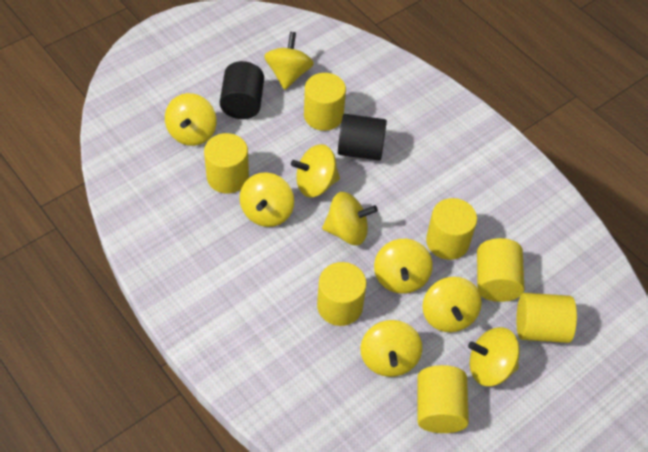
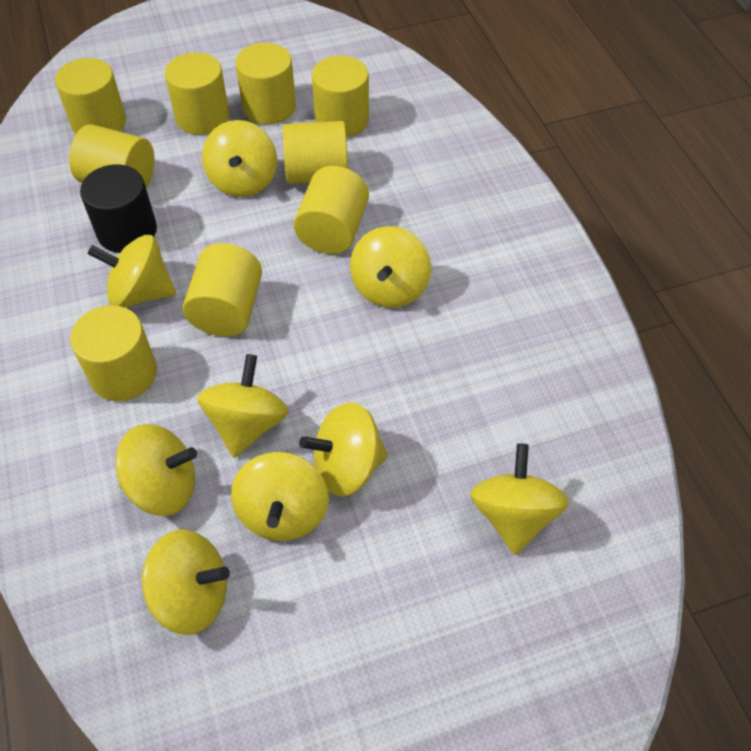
black cylinder: 2 -> 1
yellow cylinder: 7 -> 9

